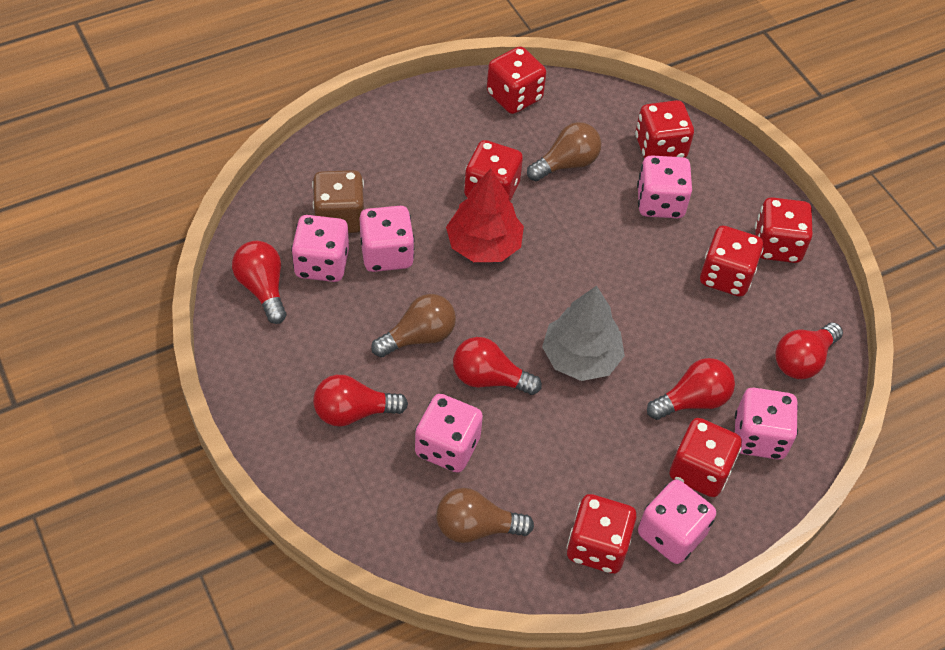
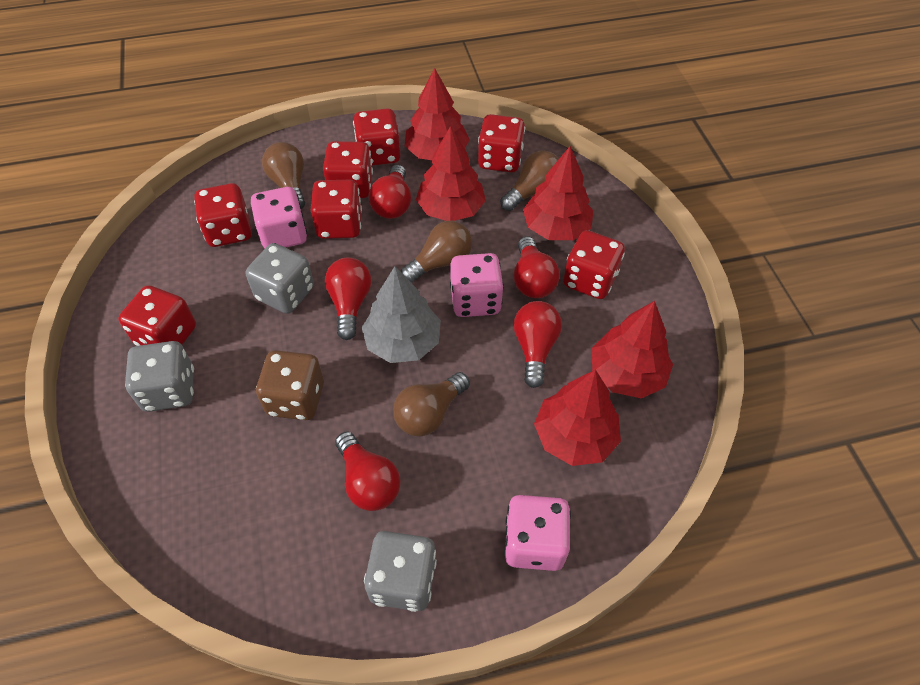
brown light bulb: 3 -> 4
grey dice: 0 -> 3
pink dice: 6 -> 3
red tree: 1 -> 5

